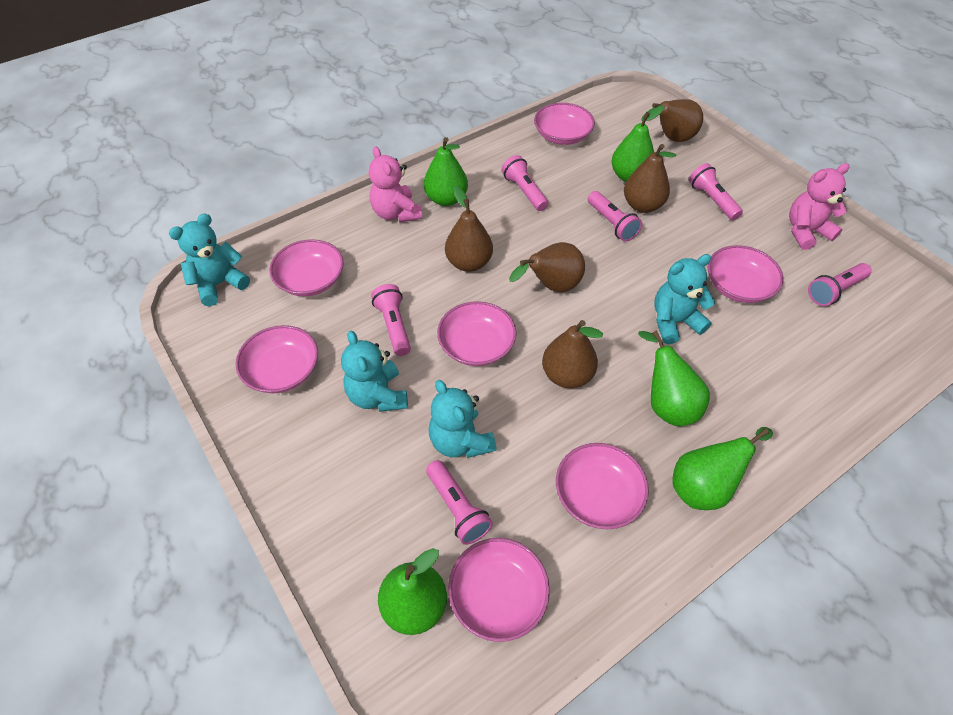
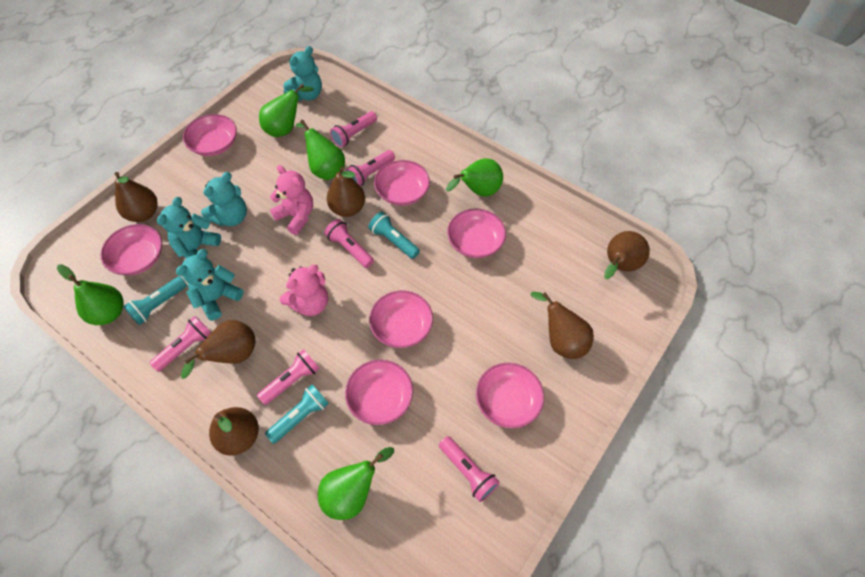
brown pear: 5 -> 6
turquoise flashlight: 0 -> 3

